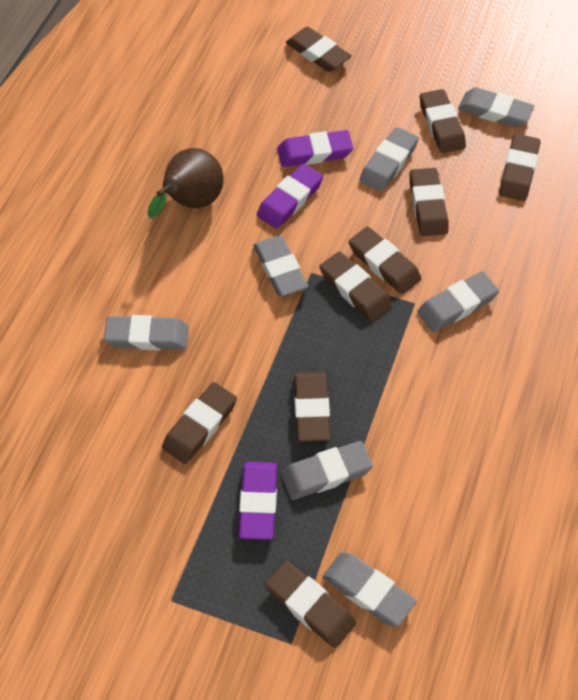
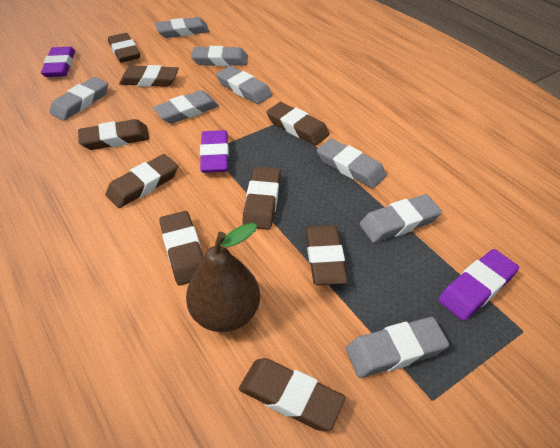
grey eraser: 7 -> 8

